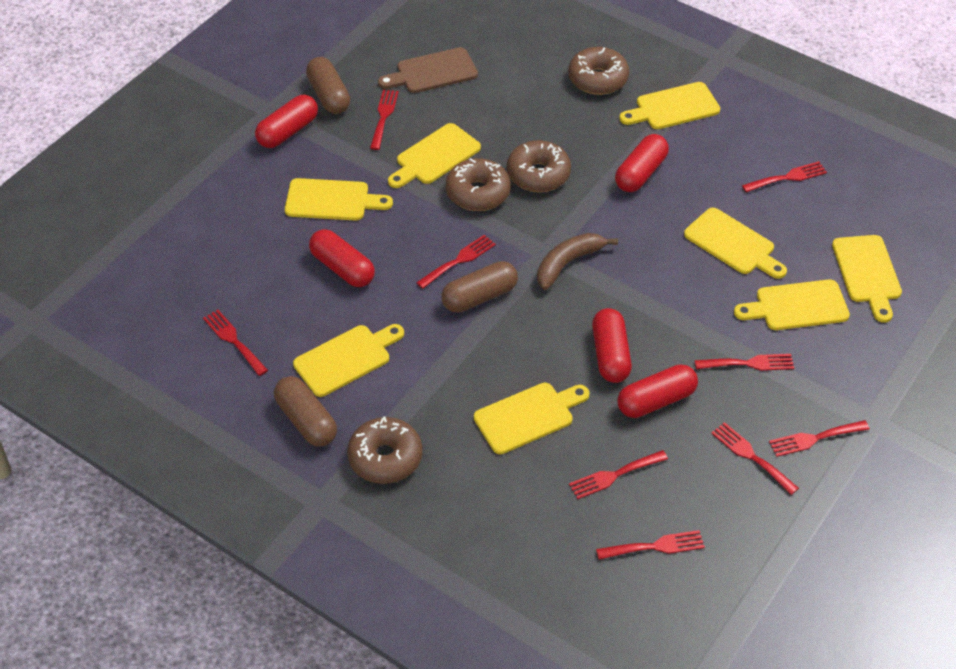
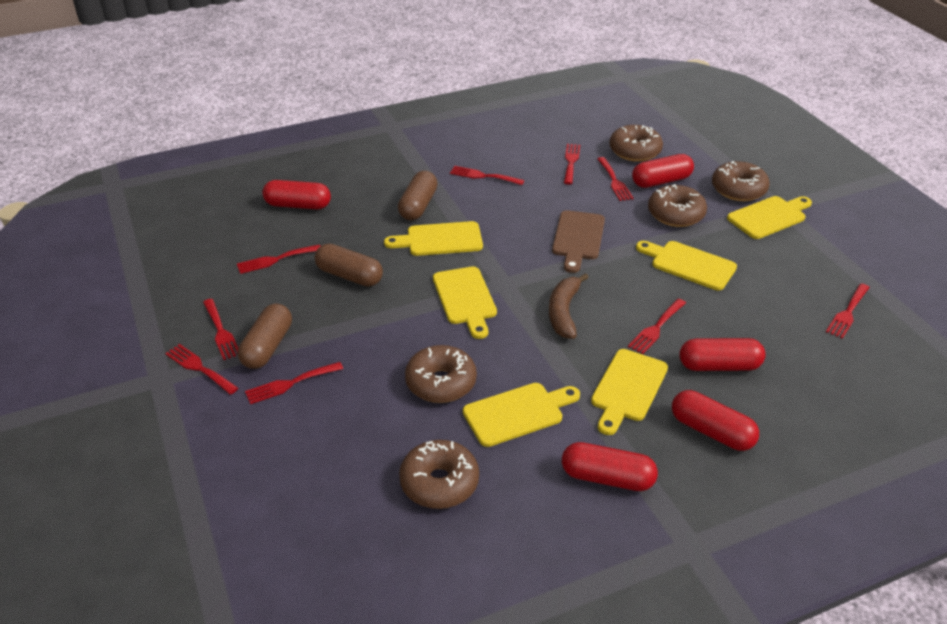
brown donut: 4 -> 5
yellow cutting board: 8 -> 6

